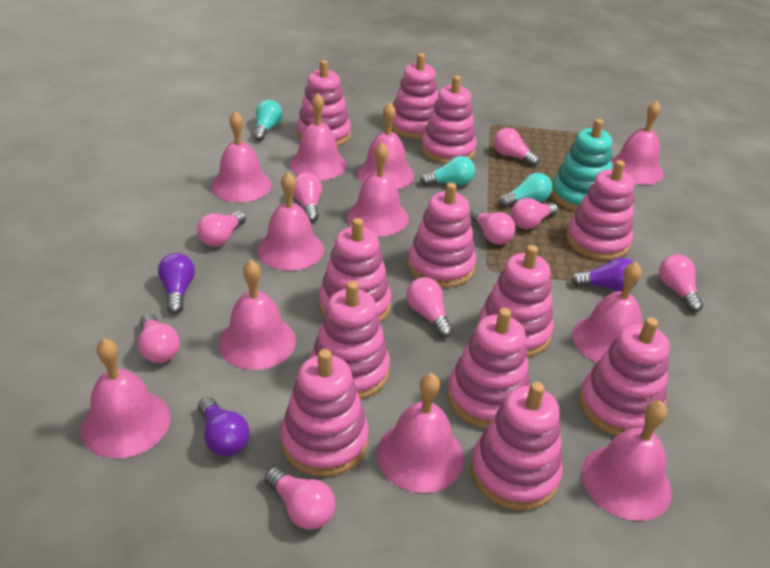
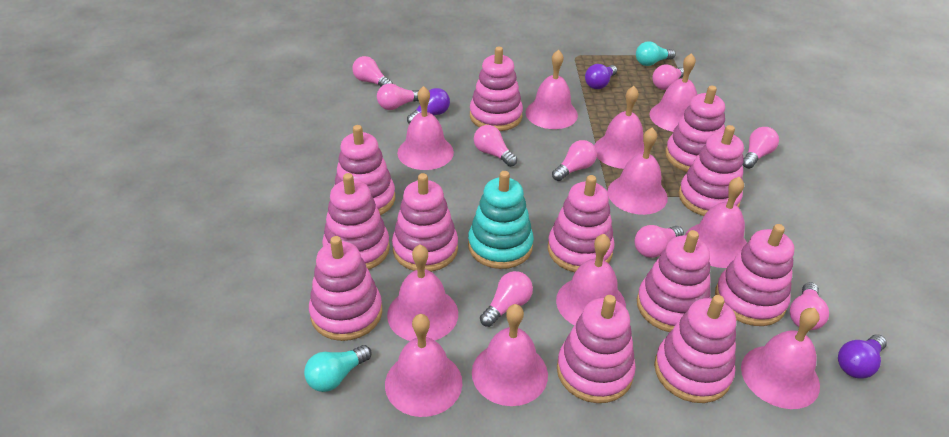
turquoise light bulb: 3 -> 2

